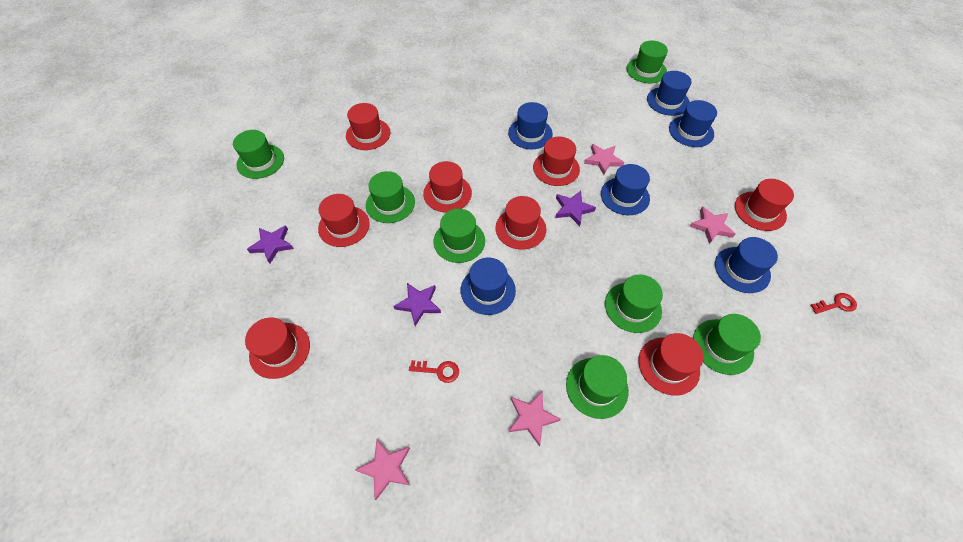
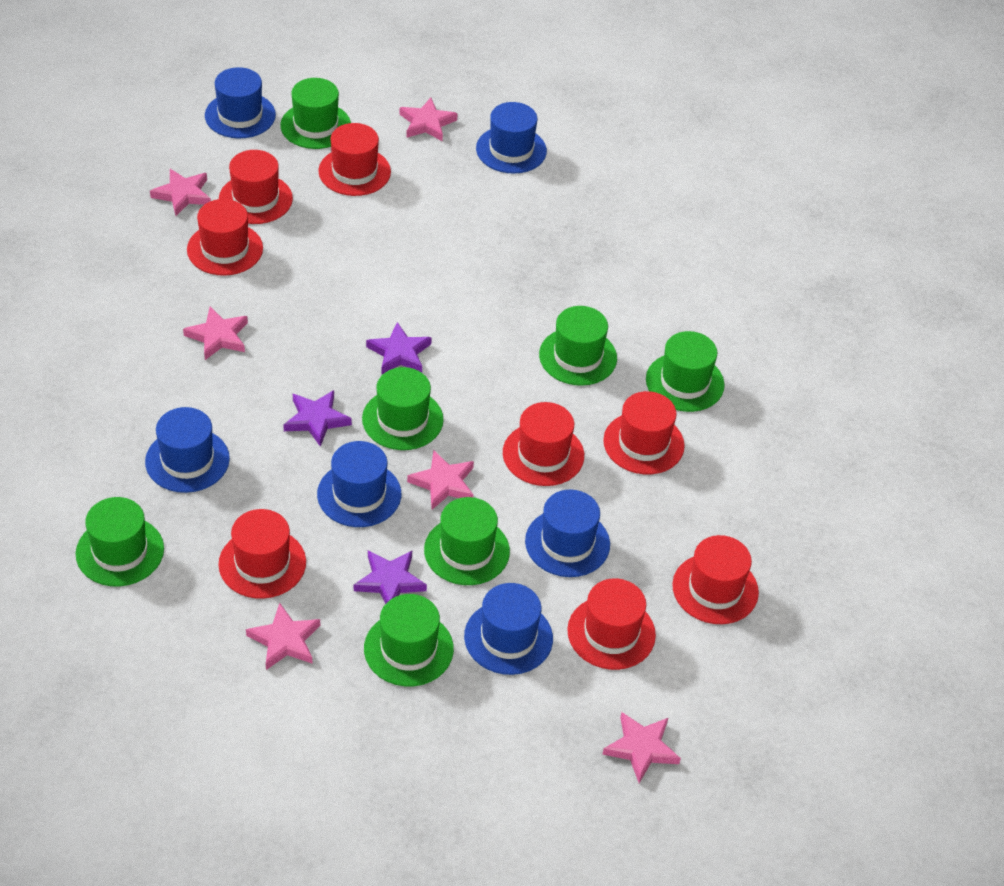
pink star: 4 -> 6
red key: 2 -> 0

